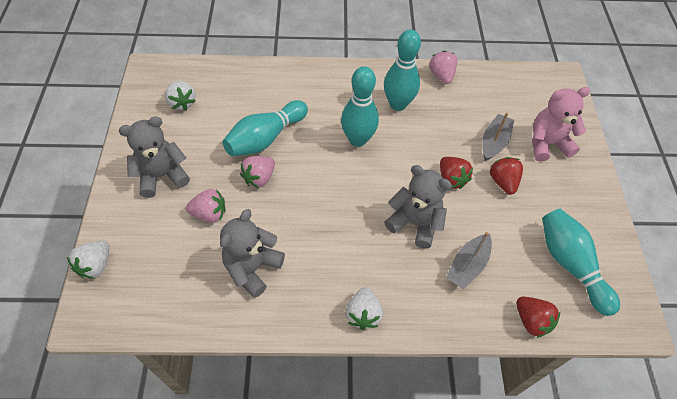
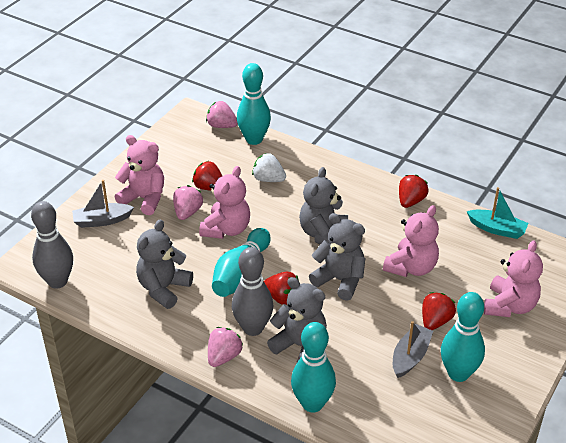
grey bowling pin: 0 -> 2
grey teddy bear: 3 -> 4
pink teddy bear: 1 -> 4
red strawberry: 3 -> 4
turquoise boat: 0 -> 1
white strawberry: 3 -> 1

